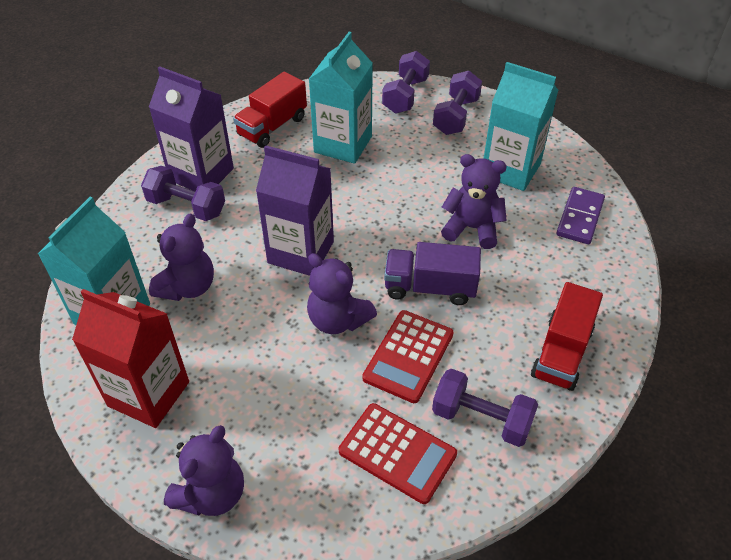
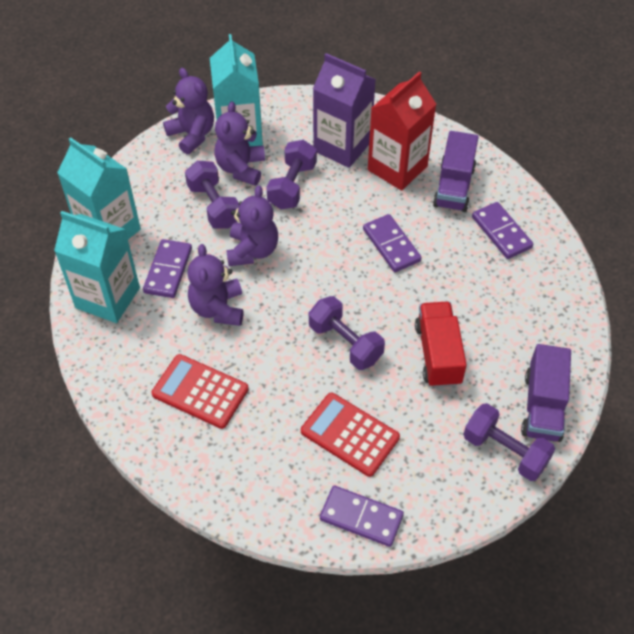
purple carton: 2 -> 1
purple domino: 1 -> 4
purple truck: 1 -> 2
red truck: 2 -> 1

